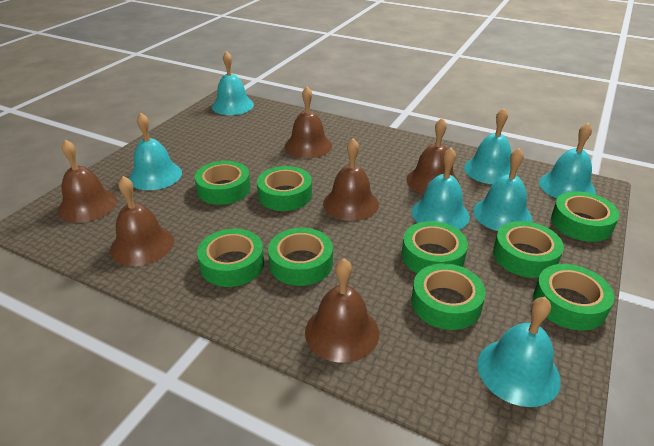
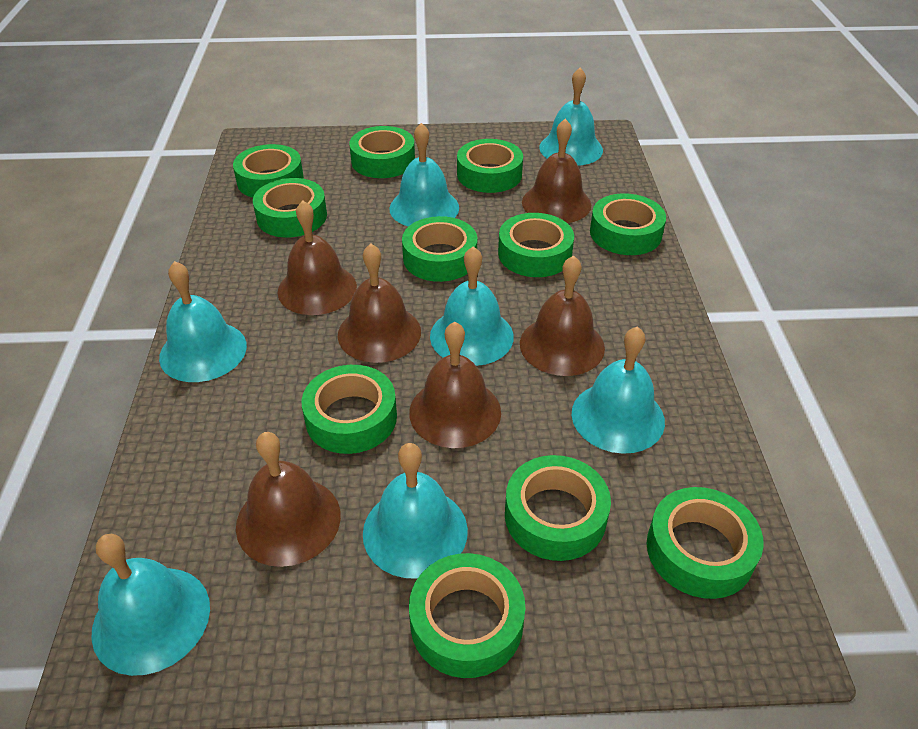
green tape: 9 -> 11

